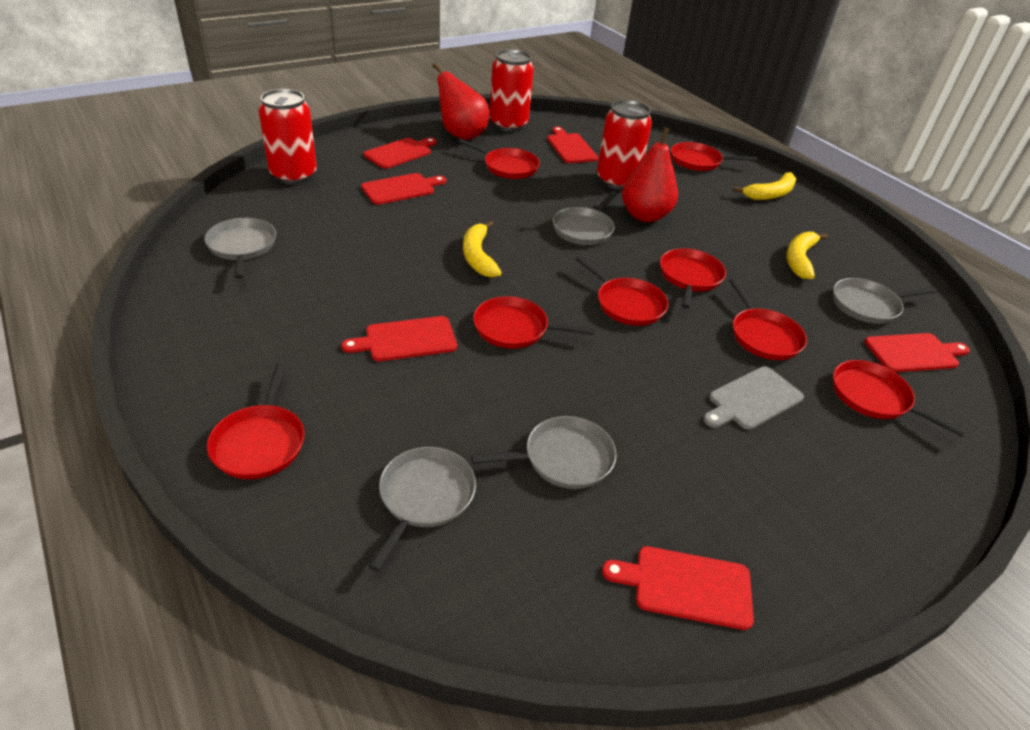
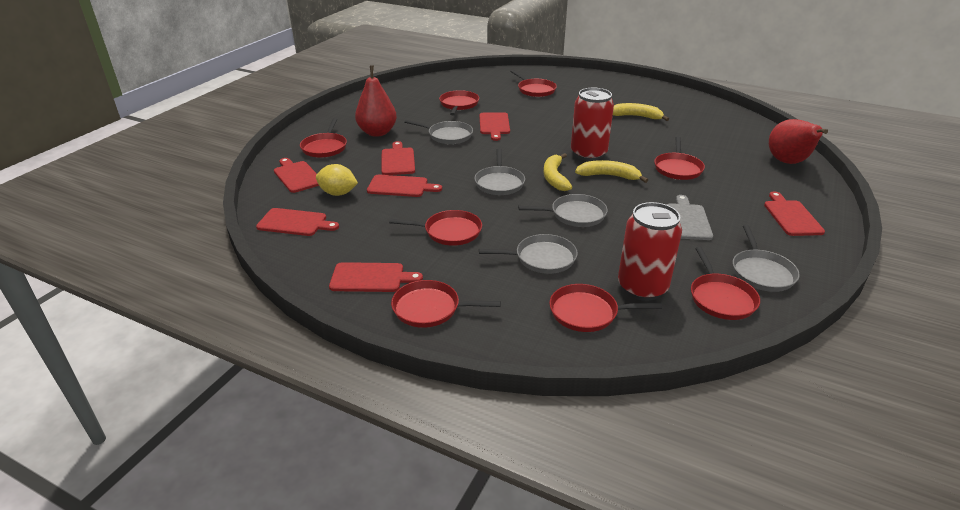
red can: 3 -> 2
red cutting board: 6 -> 7
yellow lemon: 0 -> 1

